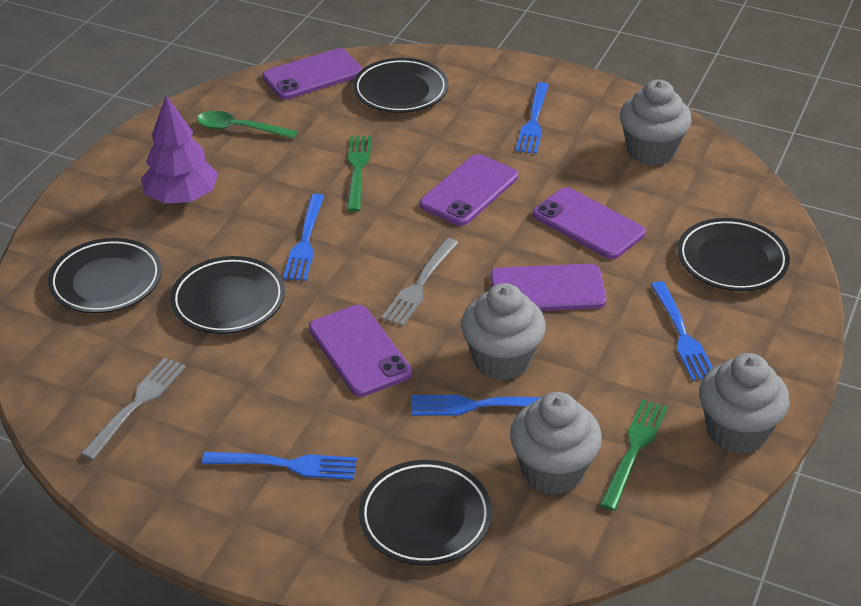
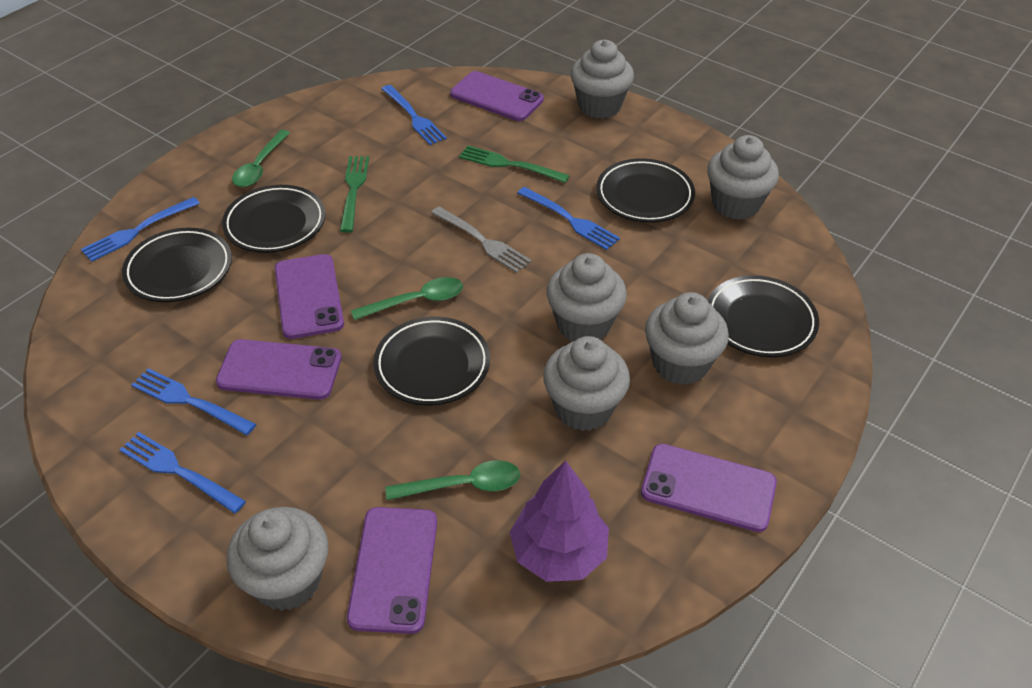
green spoon: 1 -> 3
grey cupcake: 4 -> 6
grey fork: 2 -> 1

